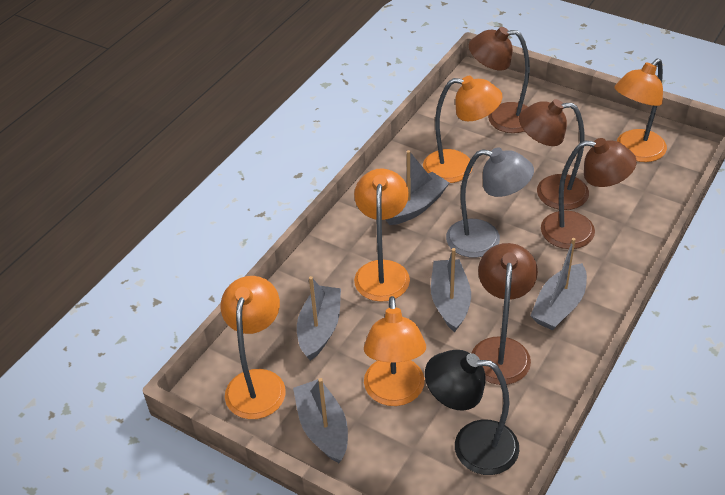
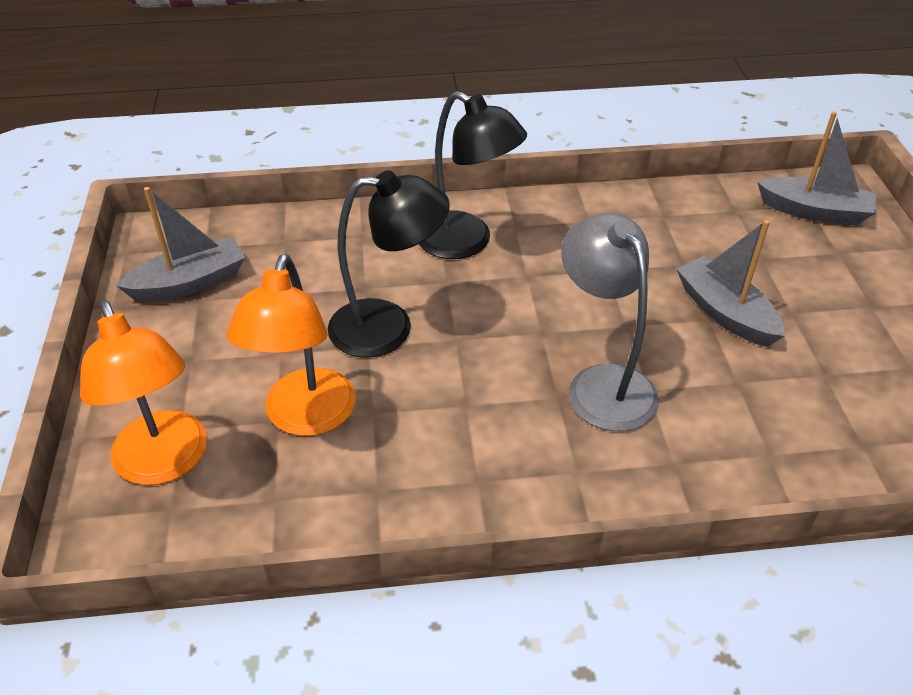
black lamp: 1 -> 2
brown lamp: 4 -> 0
grey boat: 5 -> 3
orange lamp: 5 -> 2

